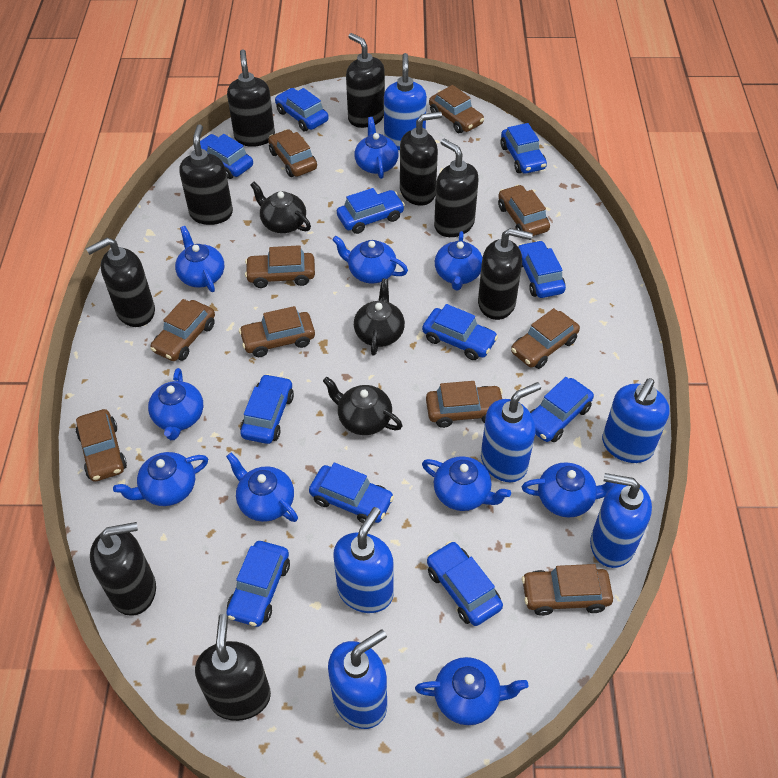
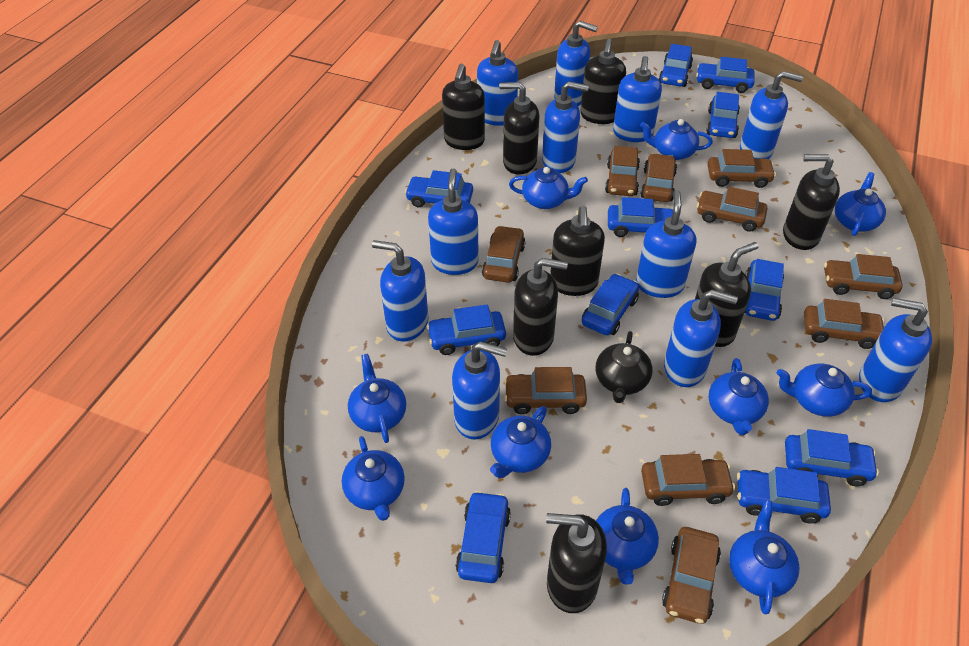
black soap dispenser: 9 -> 8
black teapot: 3 -> 1
blue soap dispenser: 6 -> 11

